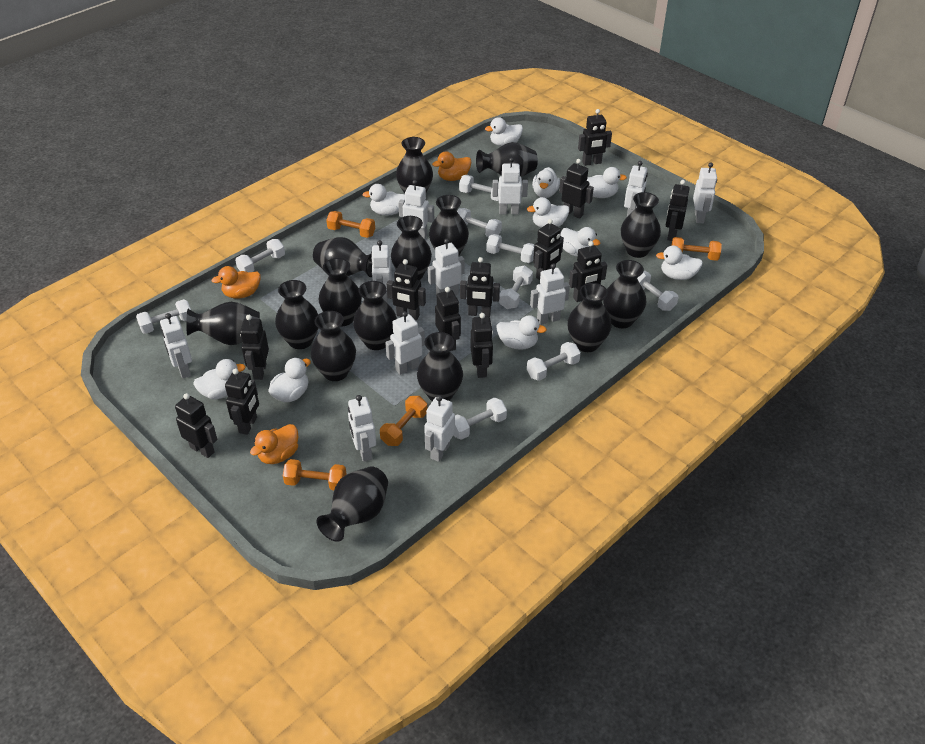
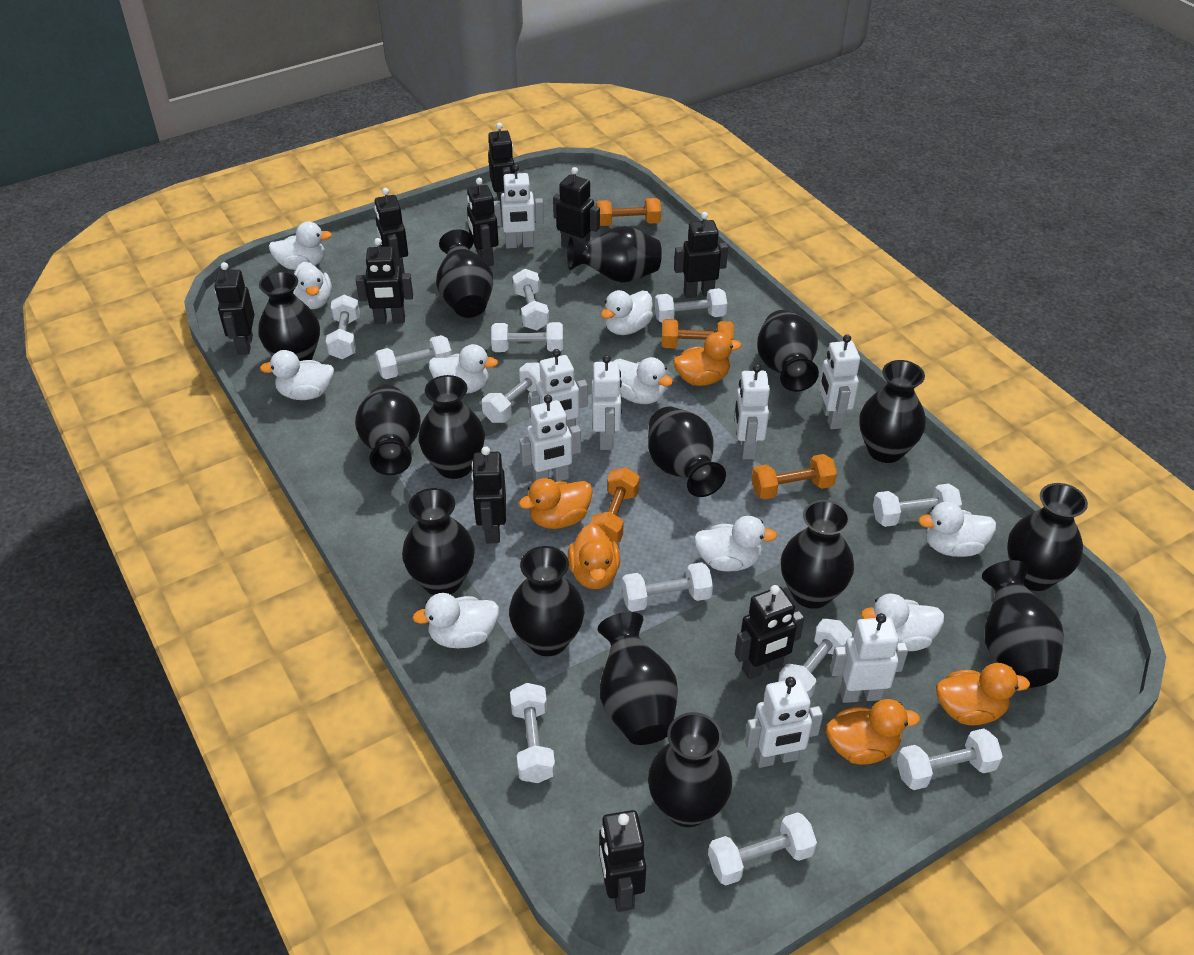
black robot: 12 -> 10
orange duck: 3 -> 5
white dumbbell: 9 -> 12
white robot: 11 -> 8

